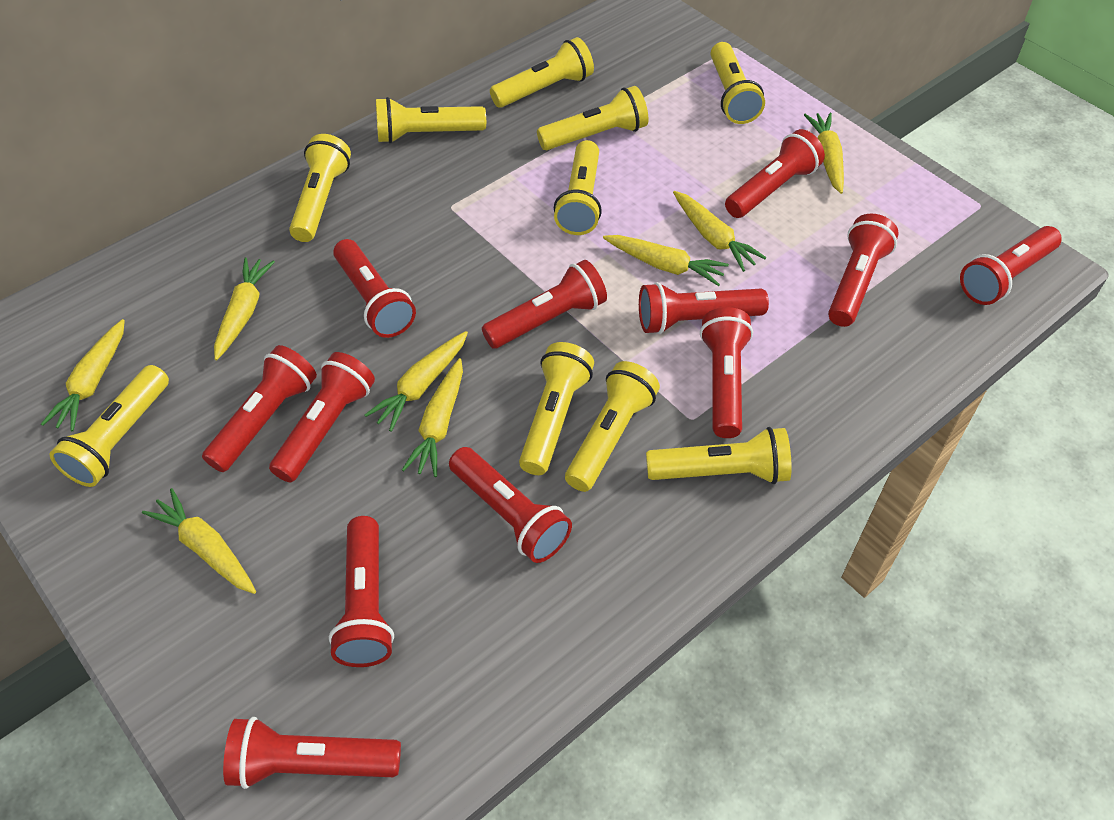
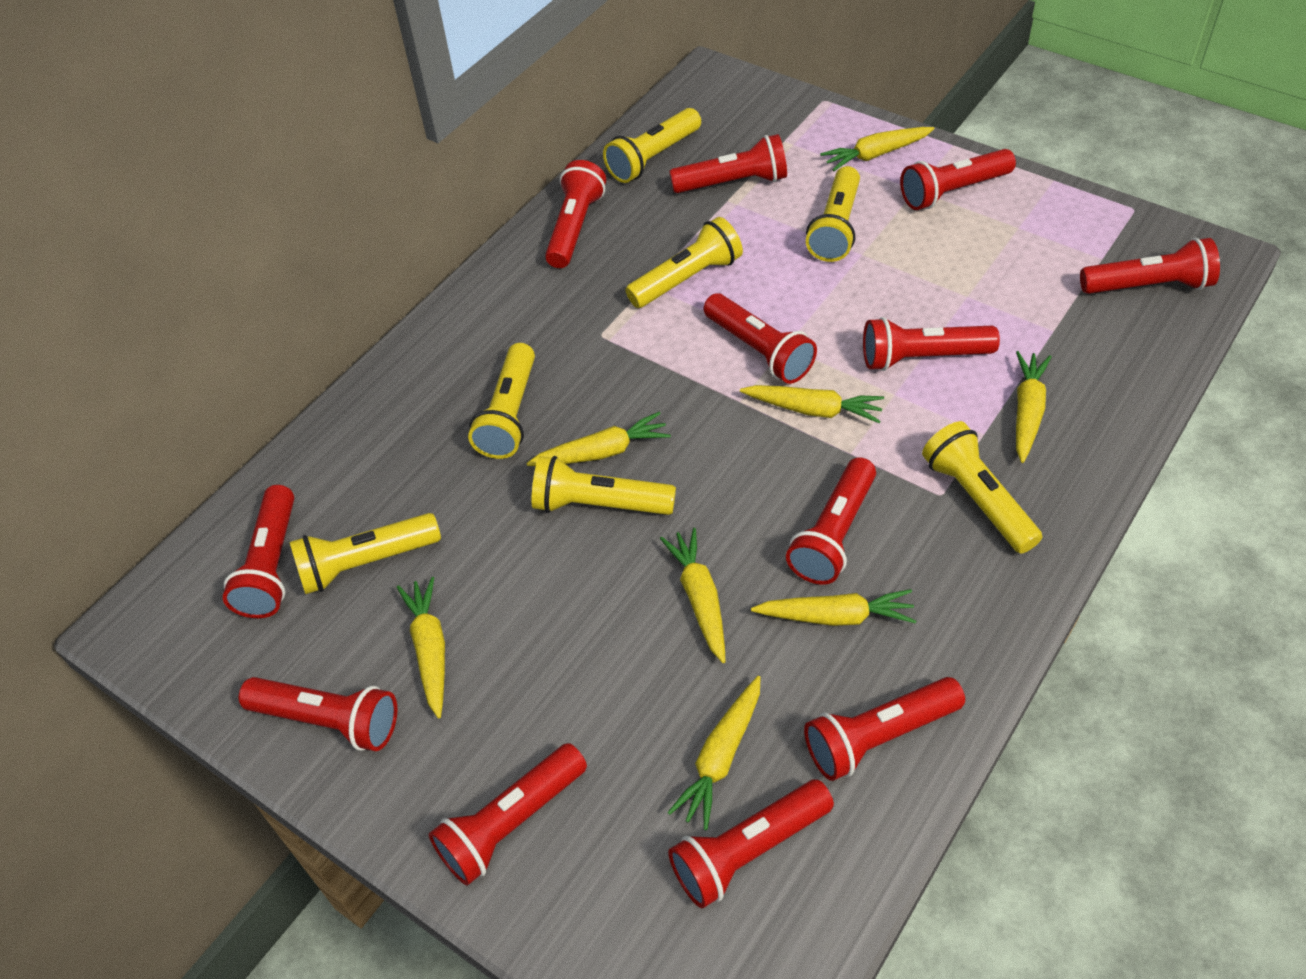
yellow flashlight: 10 -> 7

